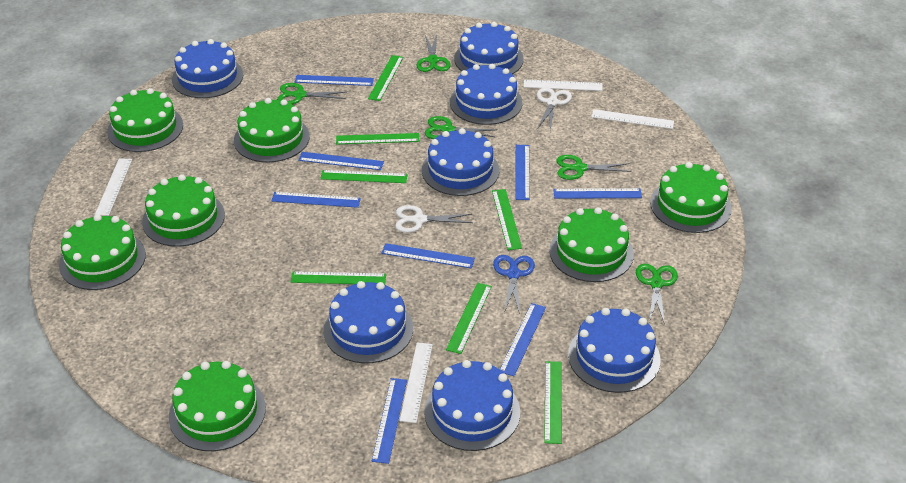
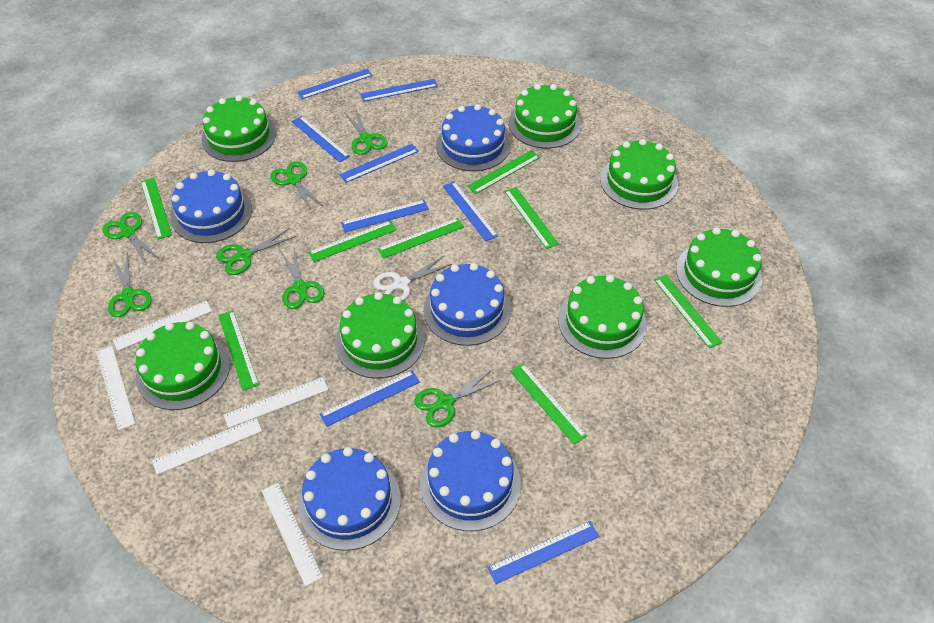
blue cake: 7 -> 5
blue scissors: 1 -> 0
green ruler: 7 -> 8
green scissors: 5 -> 7
white ruler: 4 -> 5
white scissors: 2 -> 1

